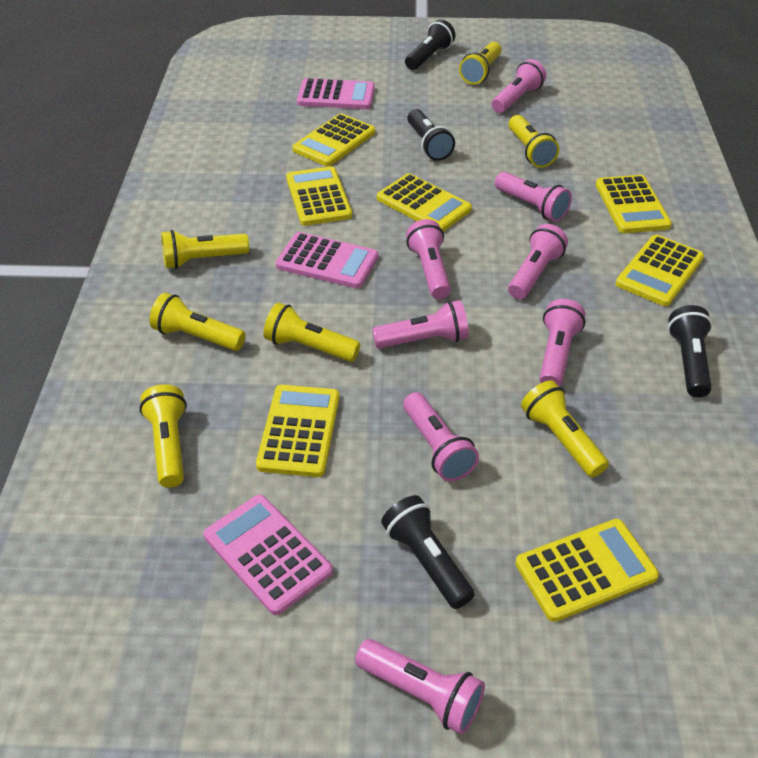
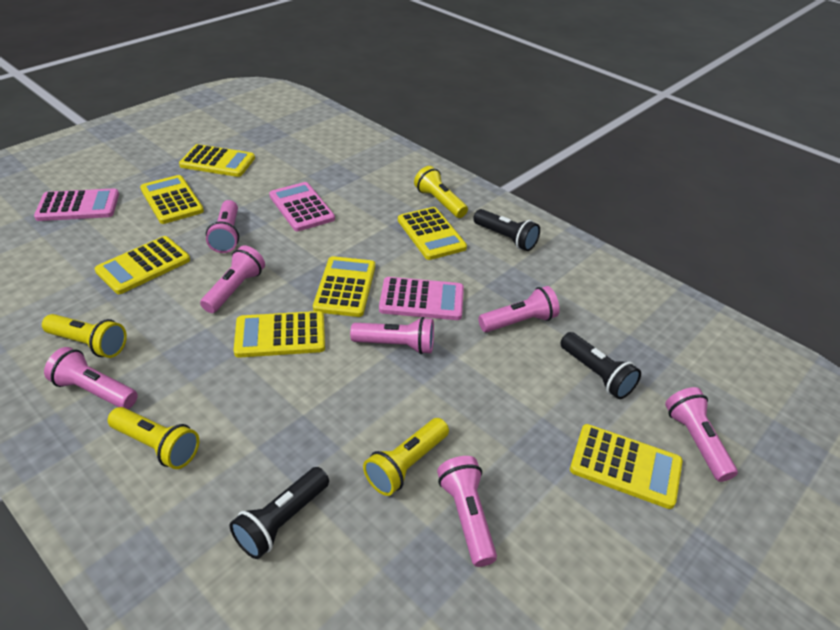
black flashlight: 4 -> 3
pink flashlight: 8 -> 7
yellow flashlight: 7 -> 4

